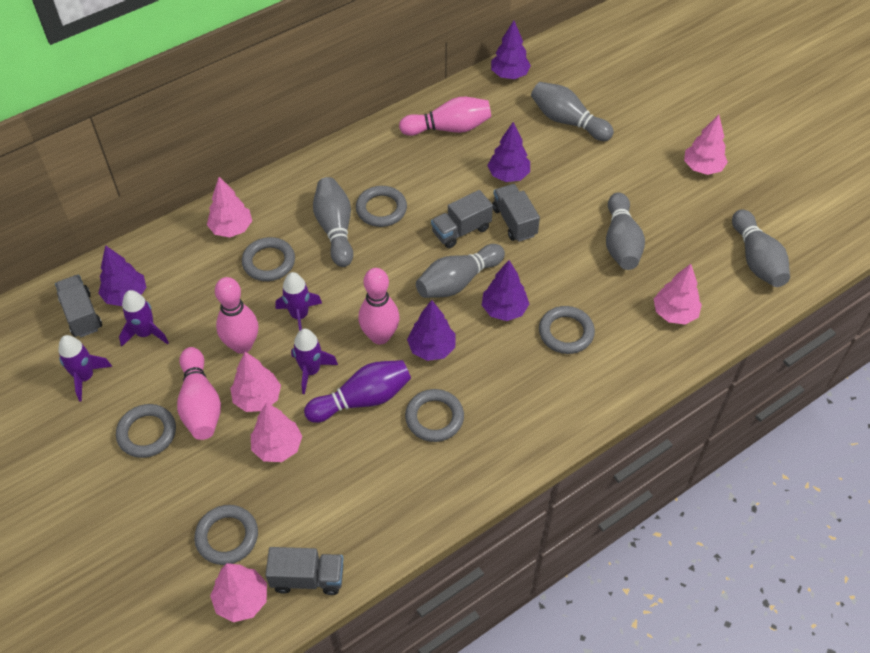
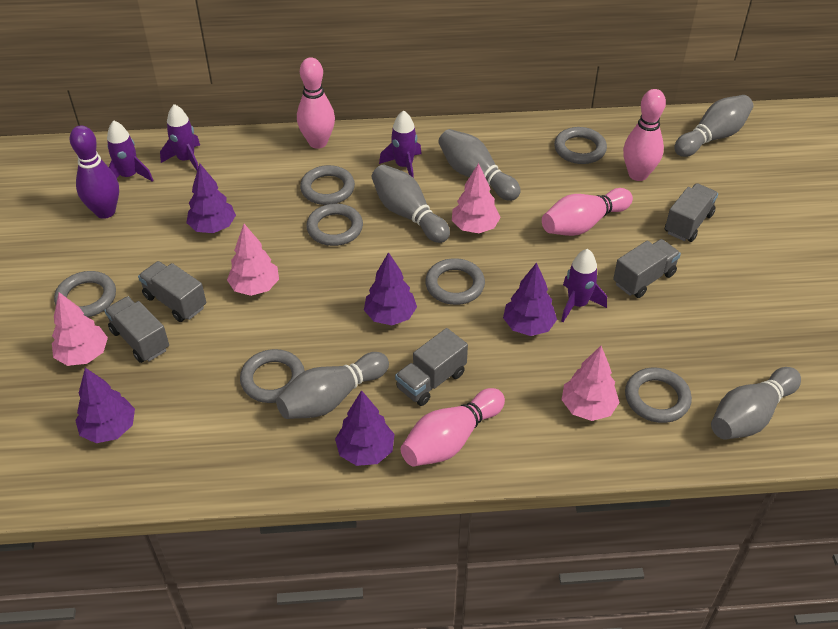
grey ring: 6 -> 7
grey truck: 4 -> 5
pink tree: 6 -> 4

